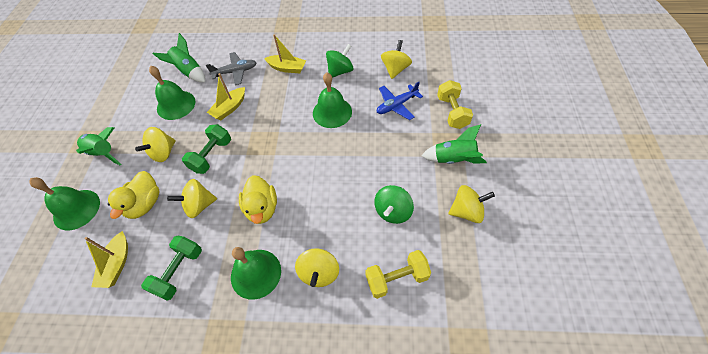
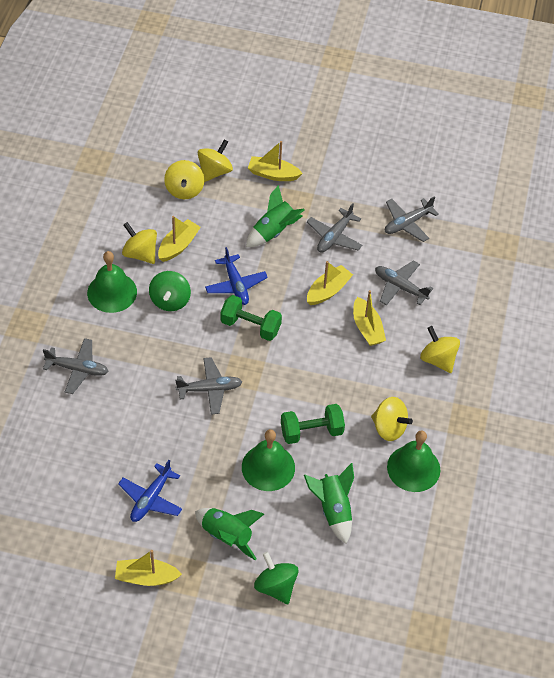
blue plane: 1 -> 2
green bell: 4 -> 3
grey plane: 1 -> 5
yellow boat: 3 -> 5
yellow duck: 2 -> 0
yellow dumbbell: 2 -> 0

